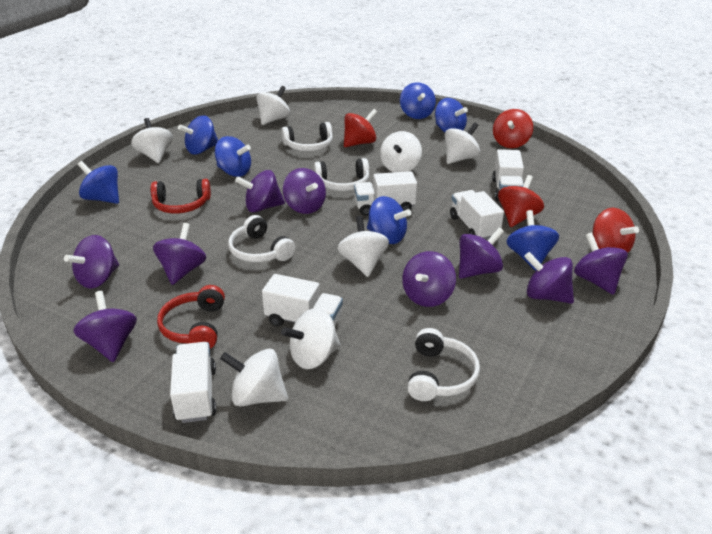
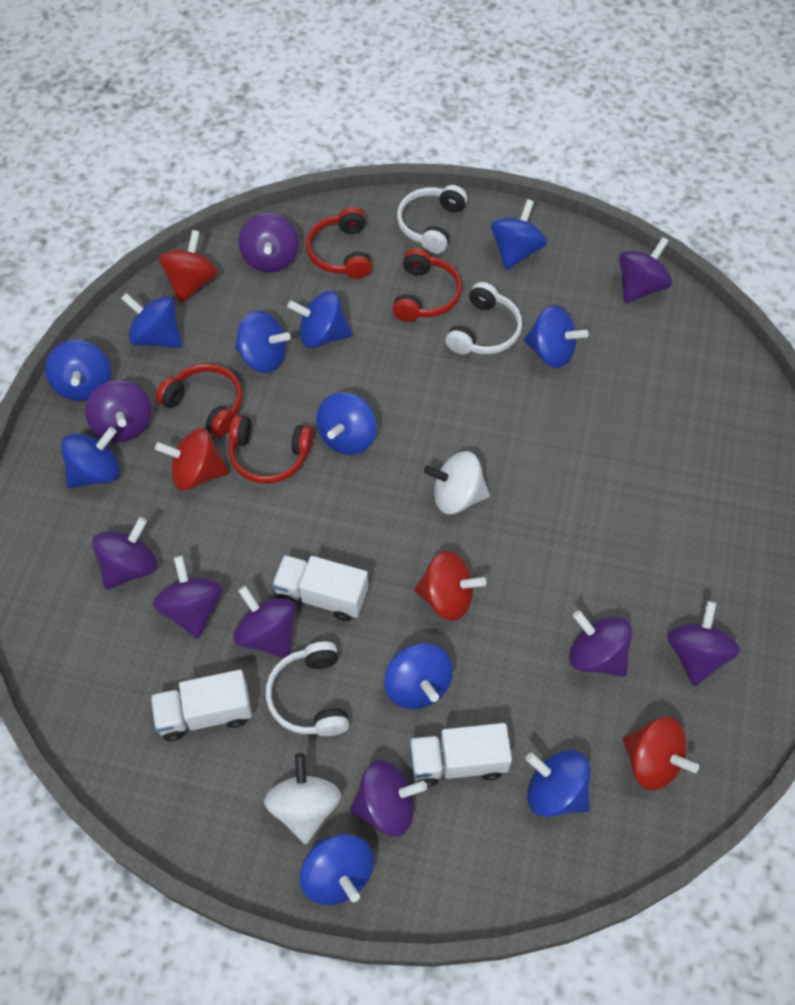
blue spinning top: 7 -> 11
red headphones: 2 -> 4
white headphones: 4 -> 3
white spinning top: 7 -> 2
white truck: 5 -> 3

